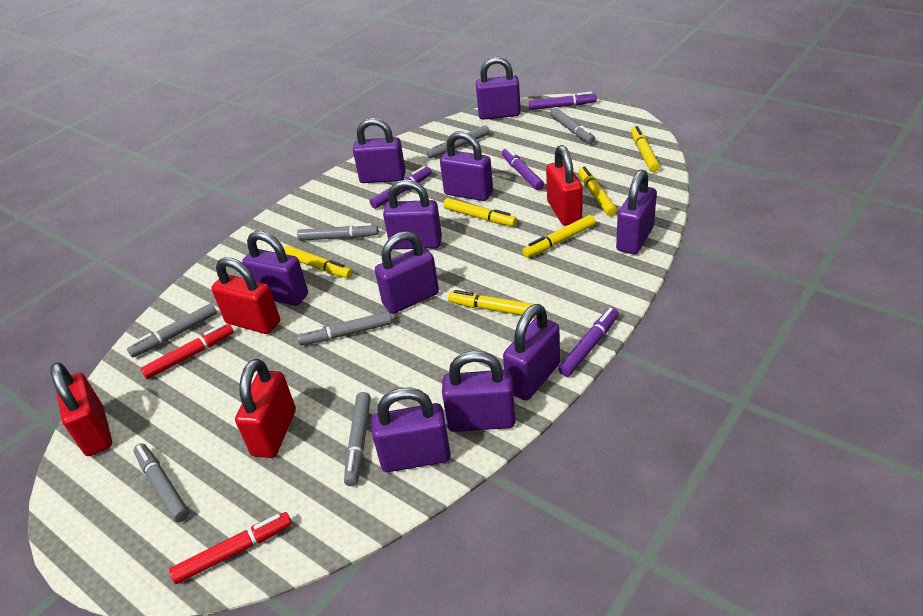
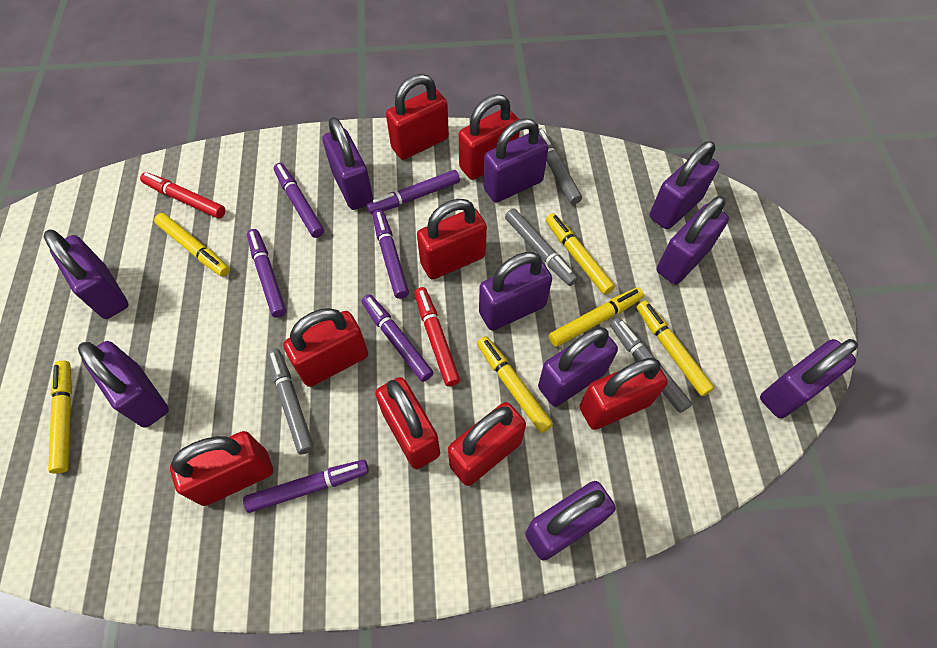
grey marker: 7 -> 4
purple marker: 4 -> 6
red padlock: 4 -> 8

